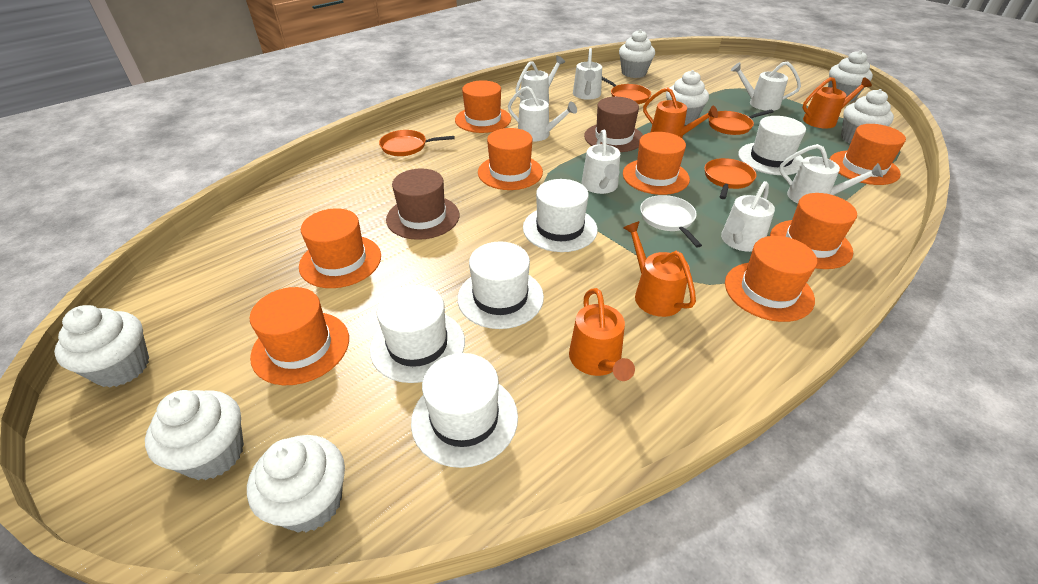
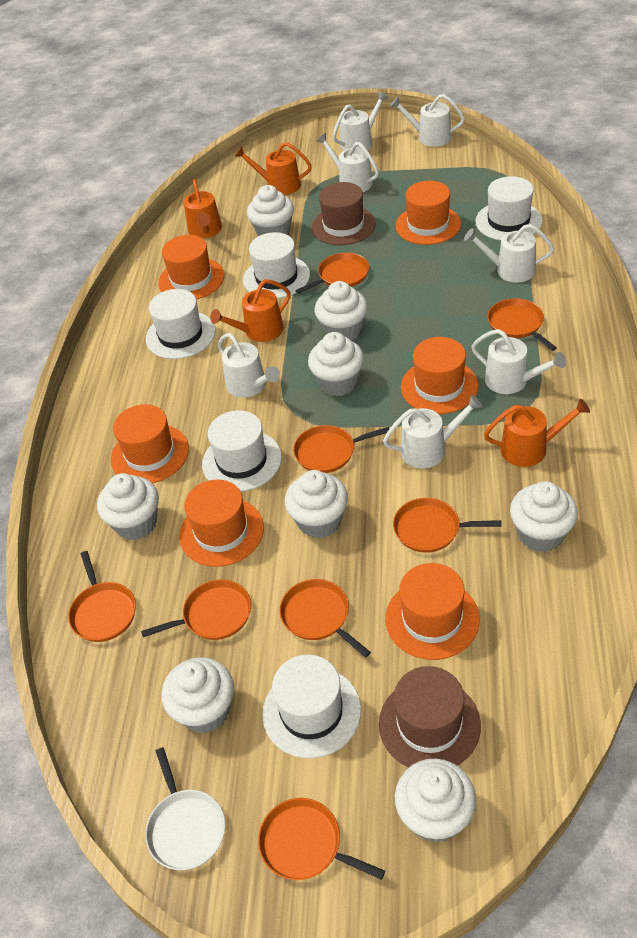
orange hat: 8 -> 6
orange pan: 4 -> 8
white cupcake: 7 -> 8

